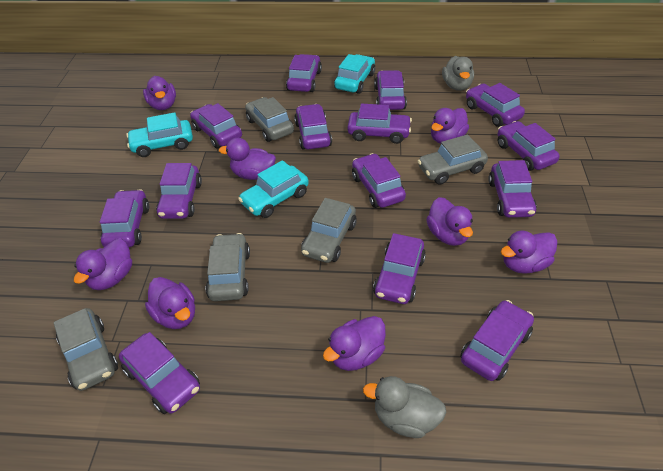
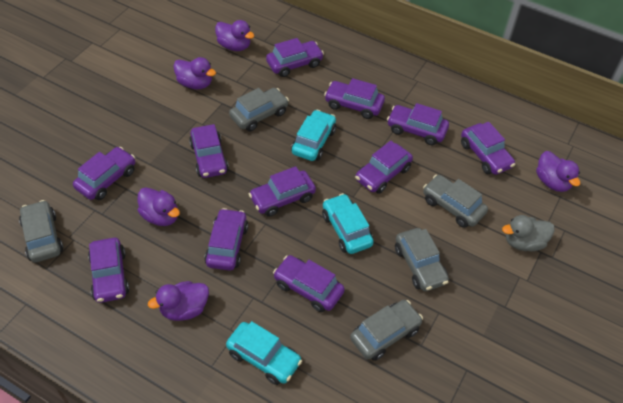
grey duck: 2 -> 1
purple car: 14 -> 11
purple duck: 8 -> 5

